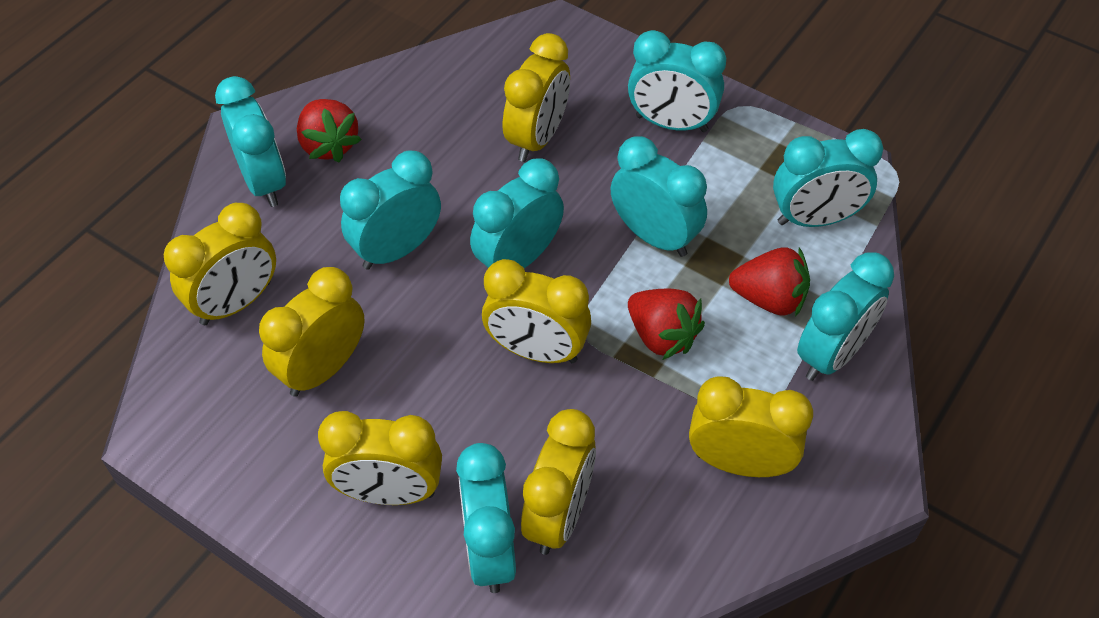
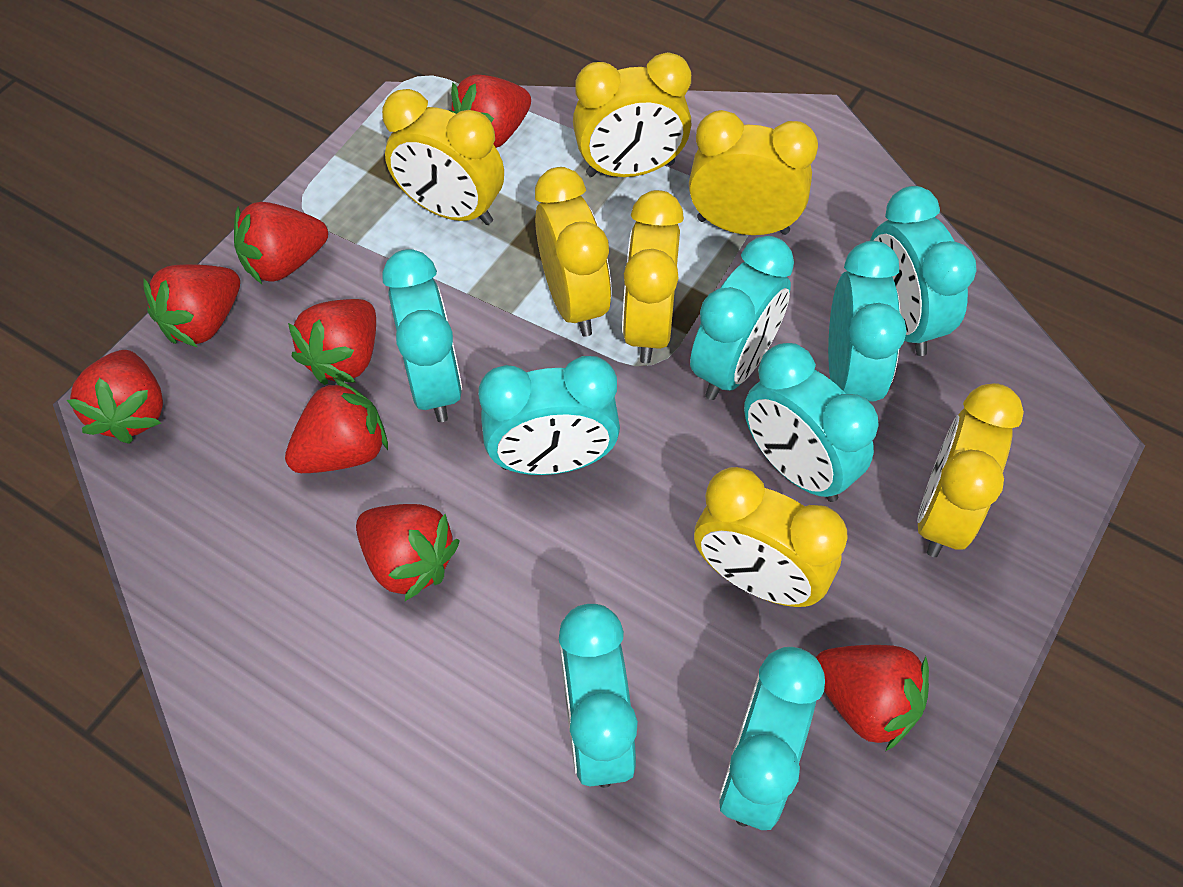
red strawberry: 3 -> 8

